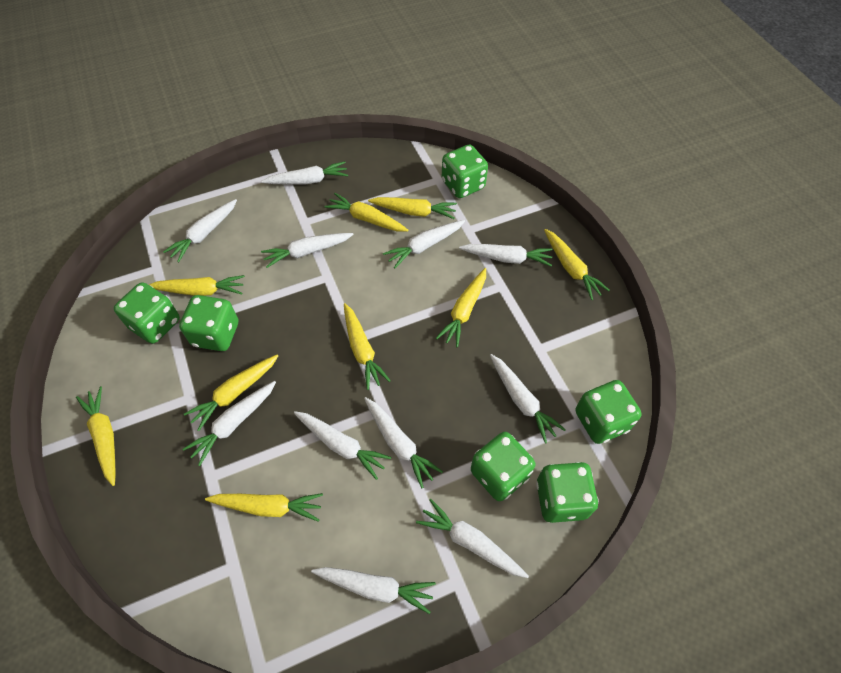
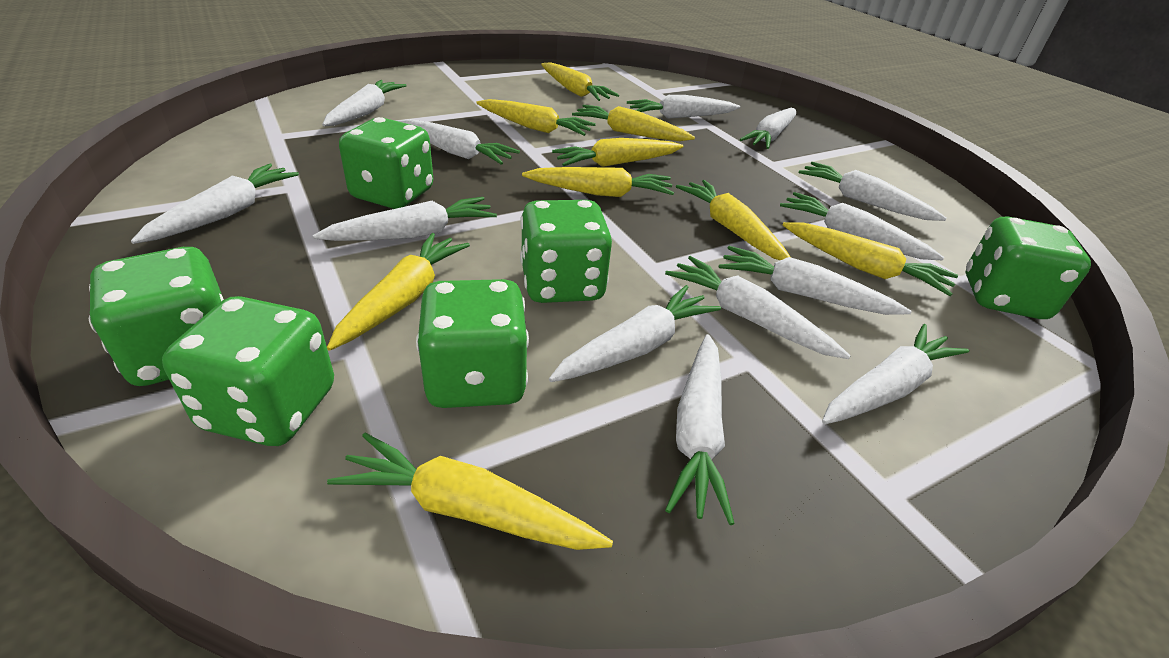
white carrot: 11 -> 13

